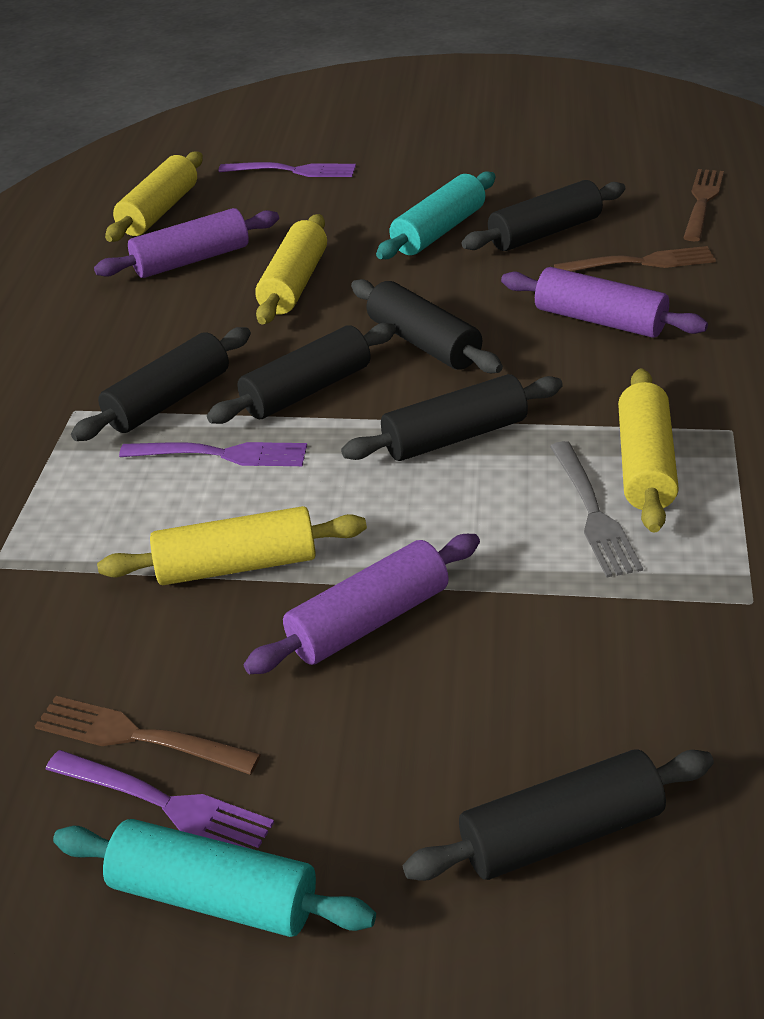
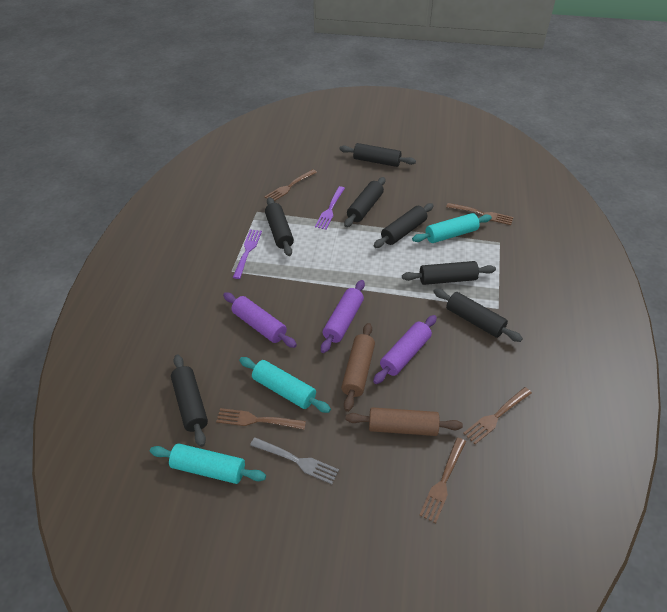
black rolling pin: 6 -> 7
brown fork: 3 -> 5
brown rolling pin: 0 -> 2
purple fork: 3 -> 2
turquoise rolling pin: 2 -> 3
yellow rolling pin: 4 -> 0

